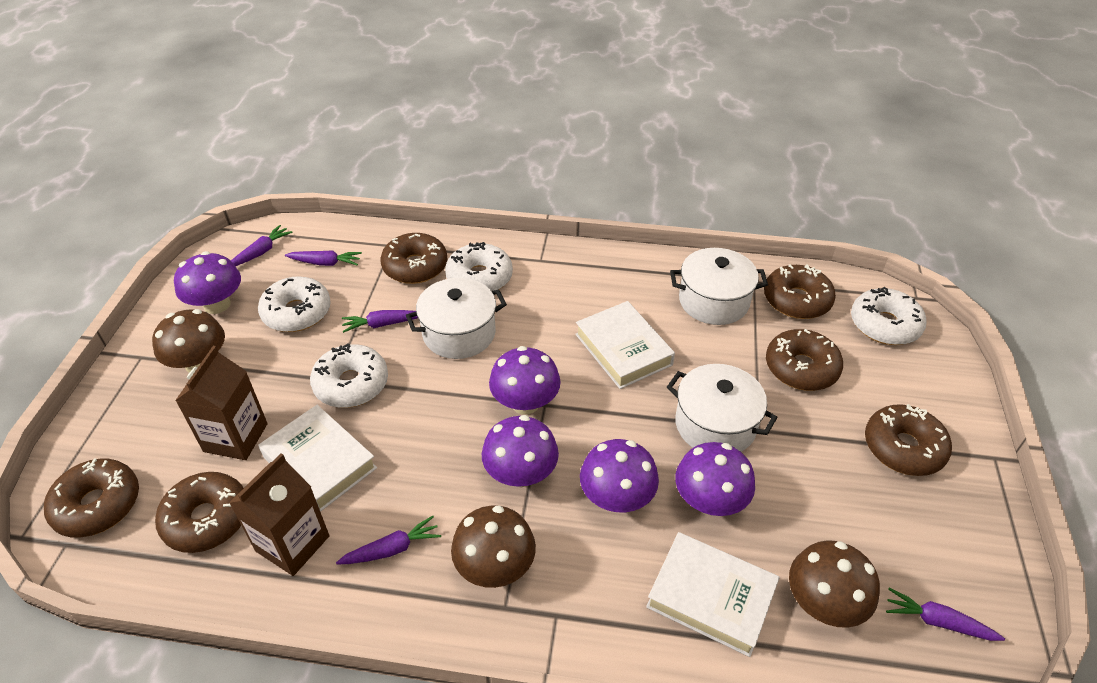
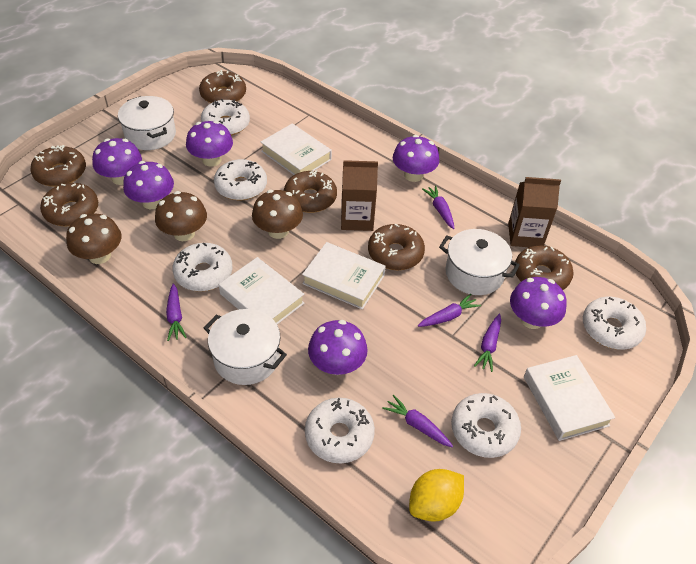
purple mushroom: 5 -> 6
white book: 3 -> 4
white donut: 4 -> 6
yellow lemon: 0 -> 1

